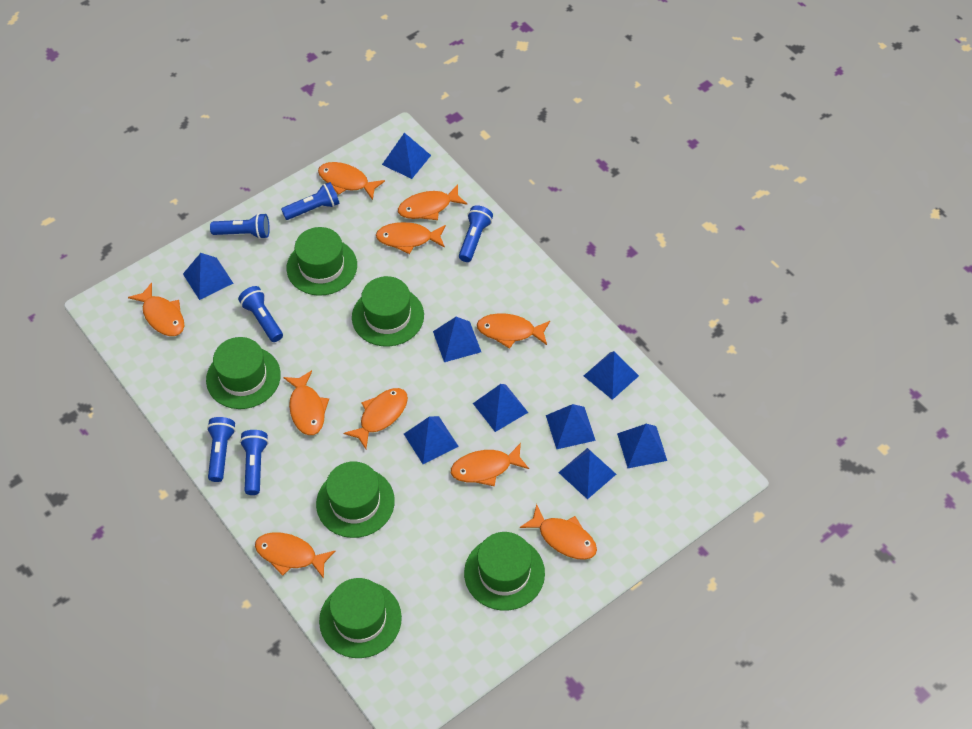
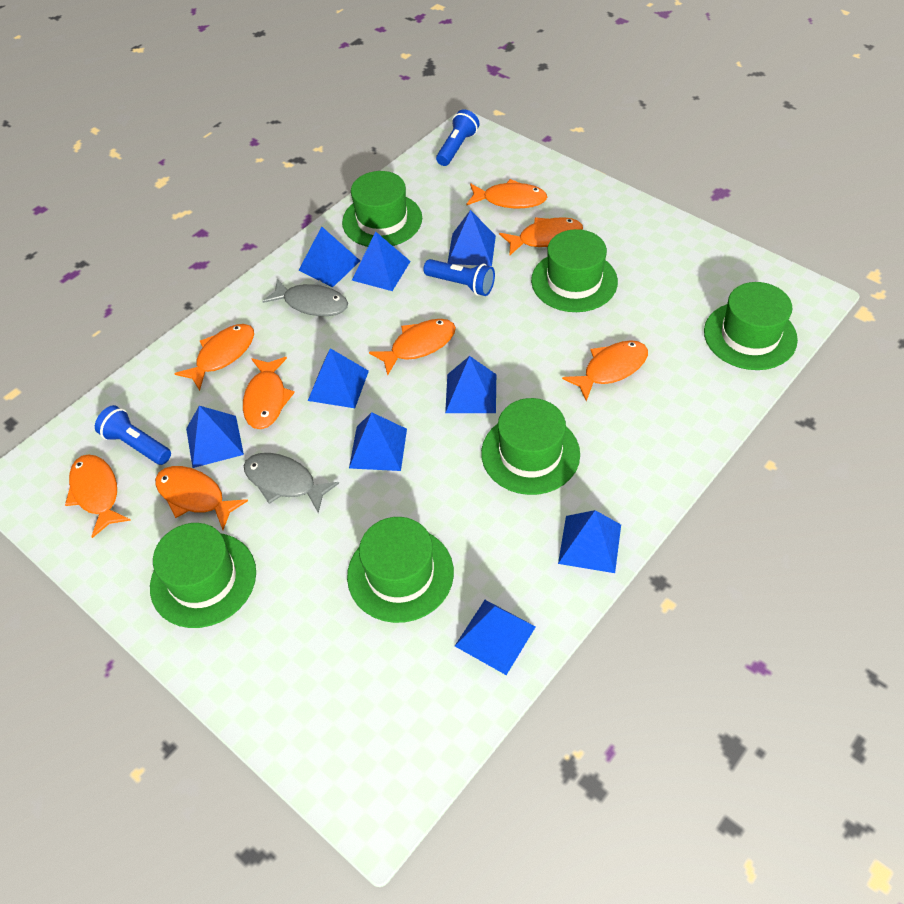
blue flashlight: 6 -> 3
grey fish: 0 -> 2
orange fish: 10 -> 8

